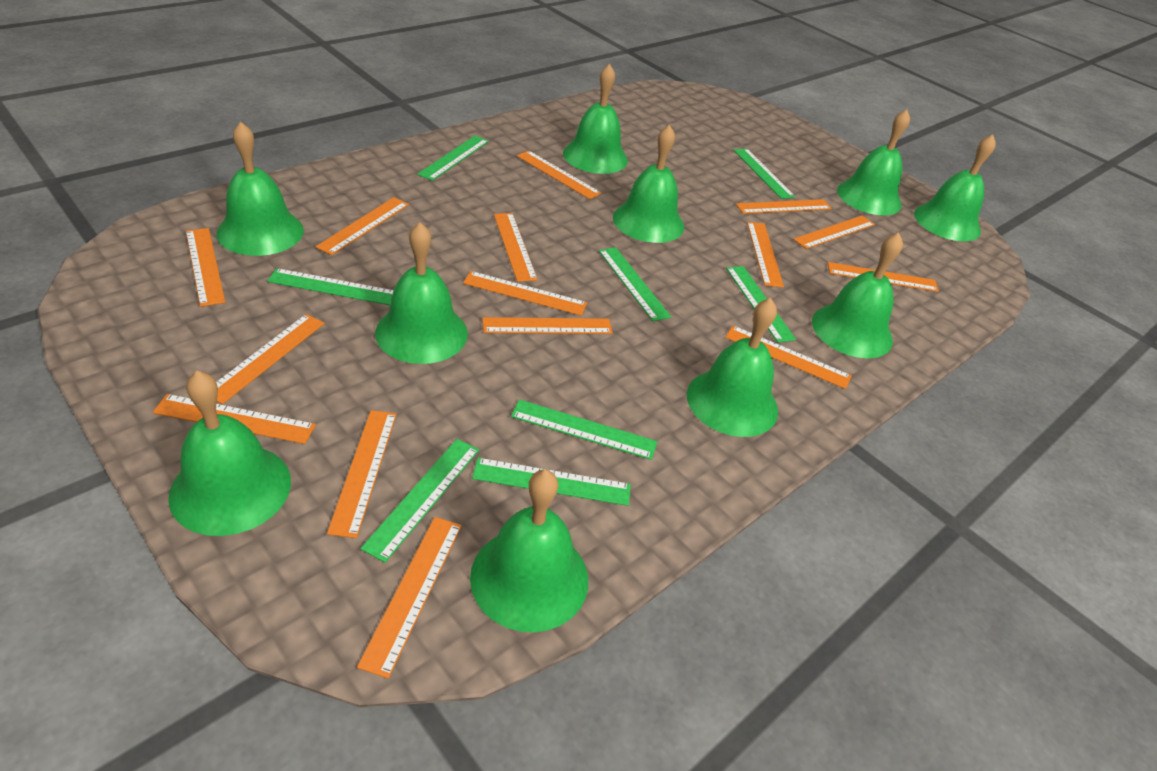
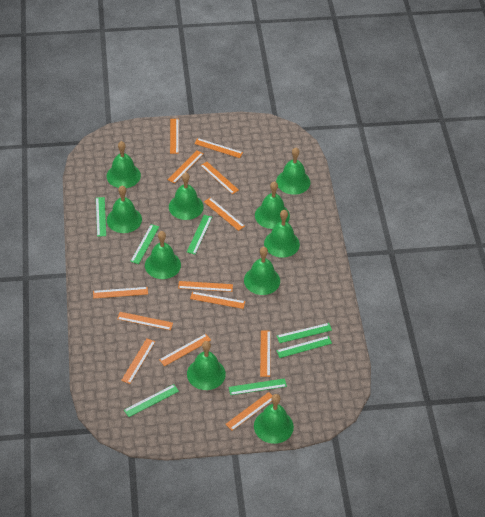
green ruler: 8 -> 7
orange ruler: 15 -> 13

